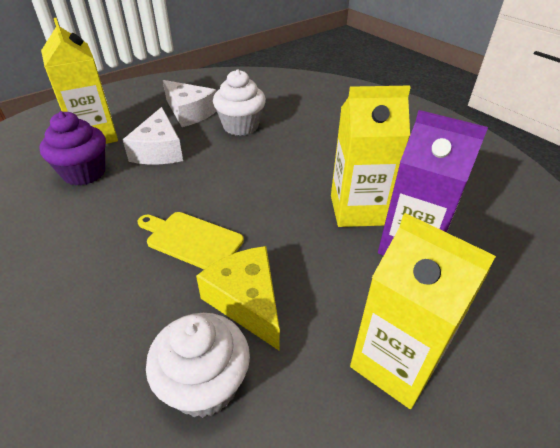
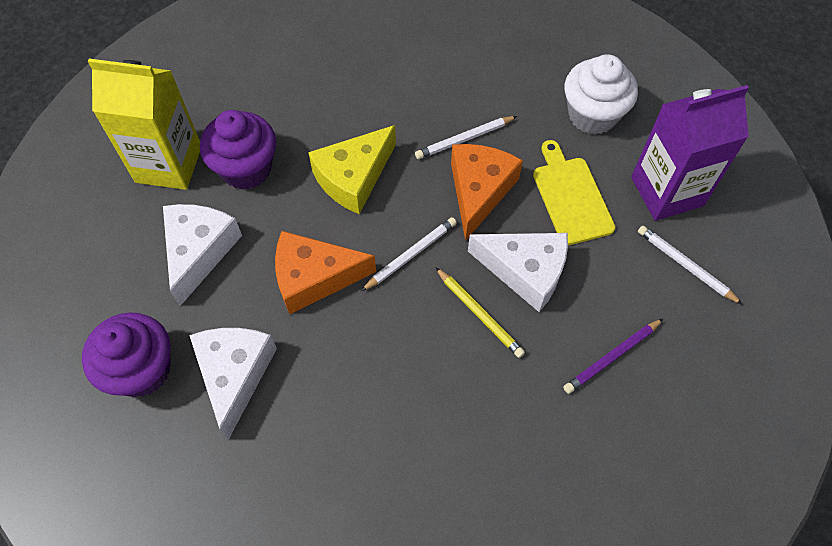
orange cheese: 0 -> 2
purple cupcake: 1 -> 2
purple pencil: 0 -> 1
white cheese: 2 -> 3
white cupcake: 2 -> 1
white pencil: 0 -> 3
yellow carton: 3 -> 1
yellow pencil: 0 -> 1

